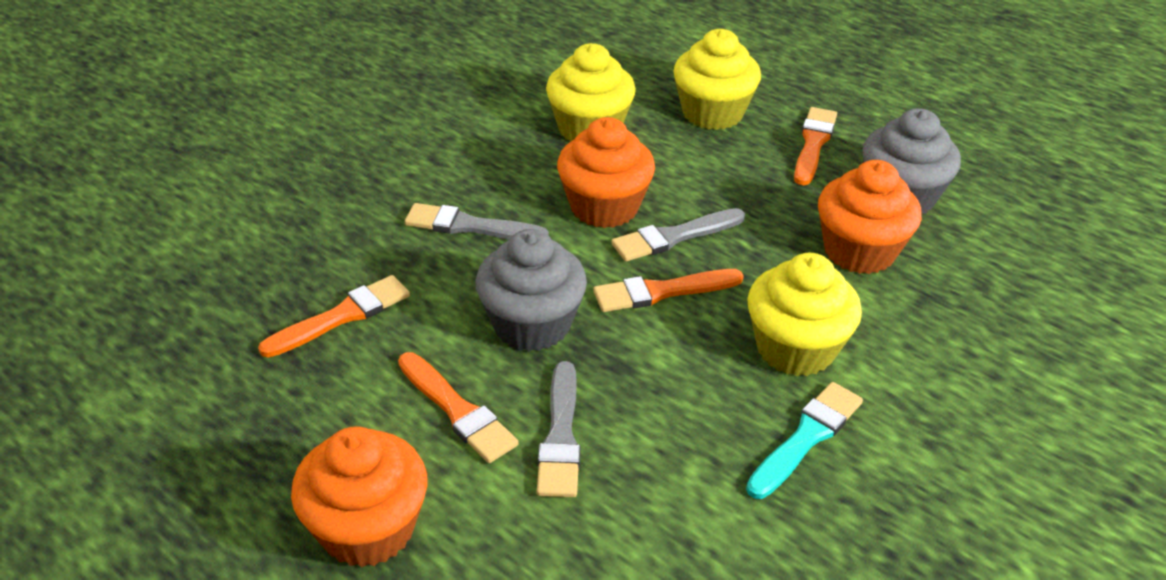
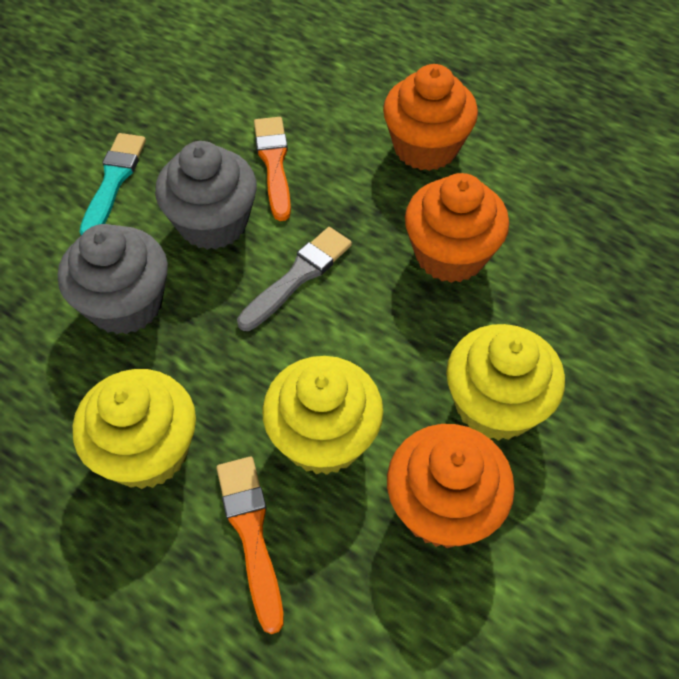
grey brush: 3 -> 1
orange brush: 4 -> 2

